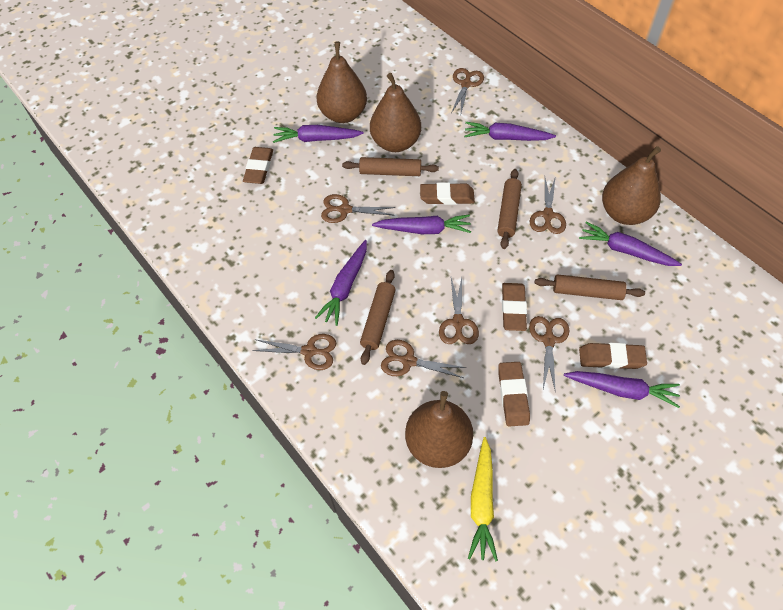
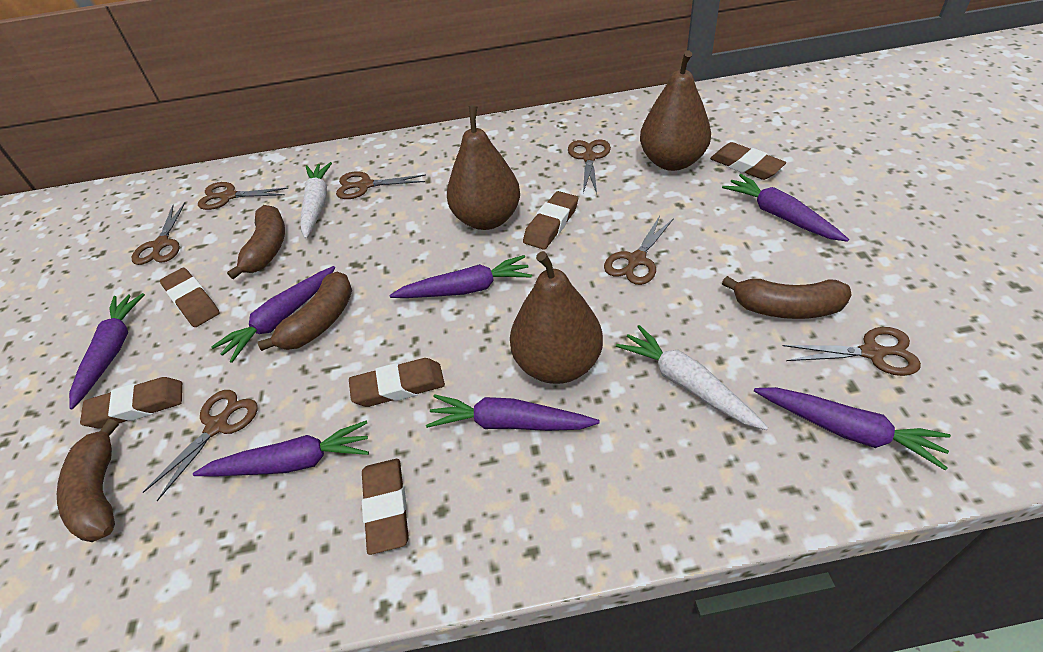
brown banana: 0 -> 4
brown eraser: 5 -> 6
brown pear: 4 -> 3
brown rolling pin: 4 -> 0
purple carrot: 6 -> 7
white carrot: 0 -> 2
yellow carrot: 1 -> 0

